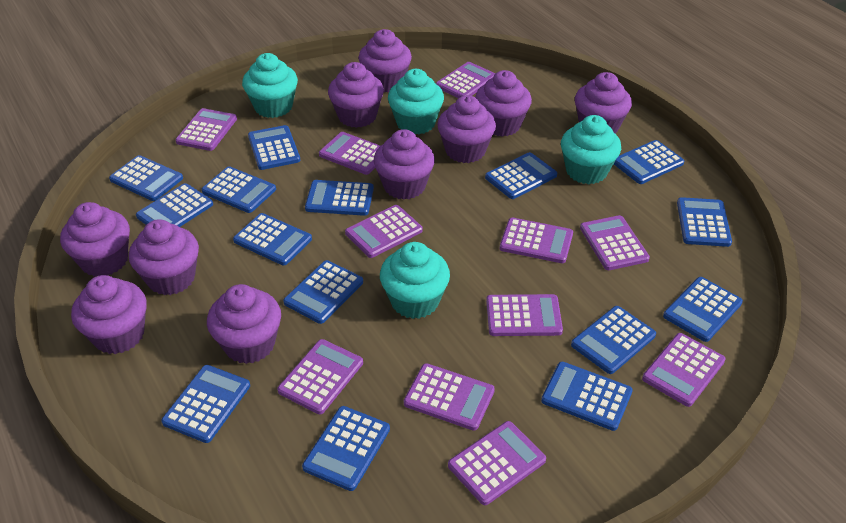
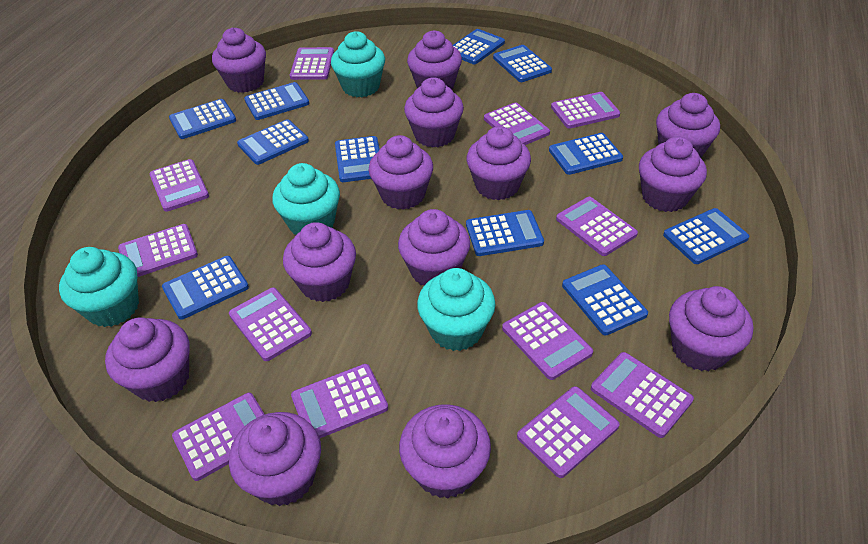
blue calculator: 15 -> 11
purple calculator: 11 -> 12
purple cupcake: 10 -> 13

